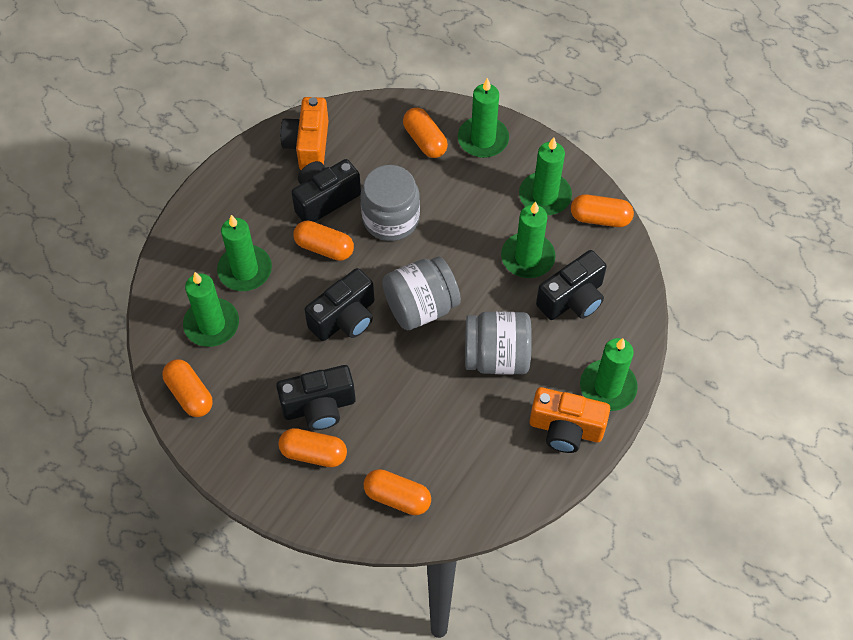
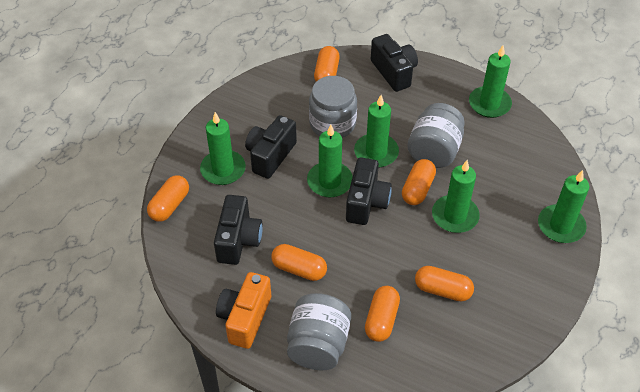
orange camera: 2 -> 1

